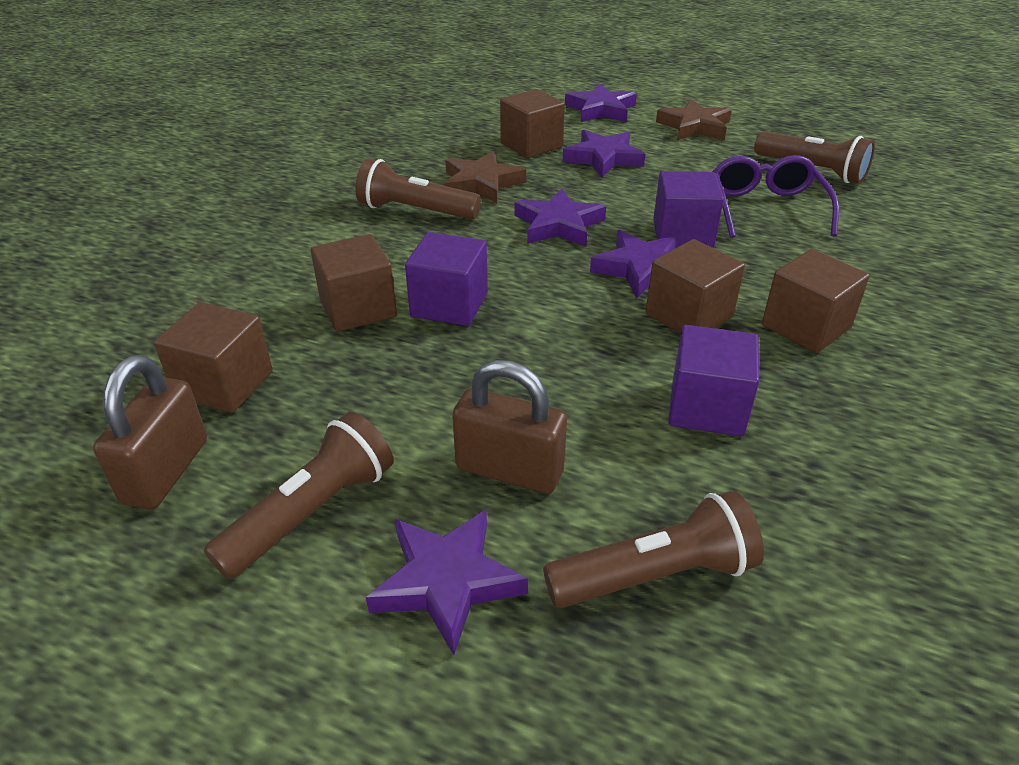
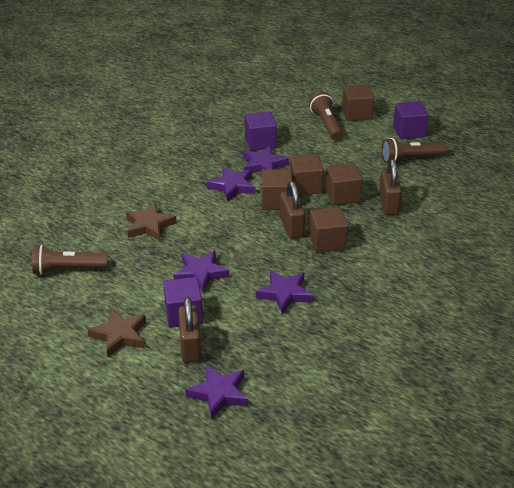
brown flashlight: 4 -> 3
brown padlock: 2 -> 3
purple glasses: 1 -> 0

